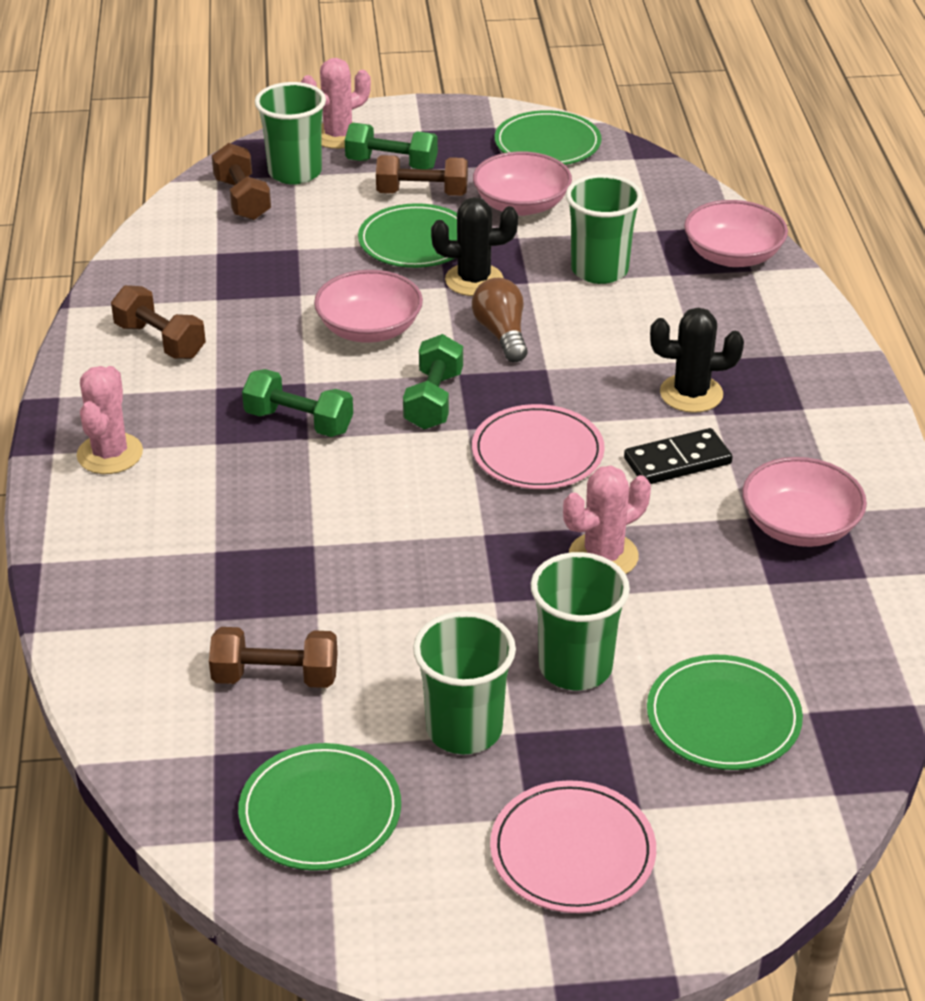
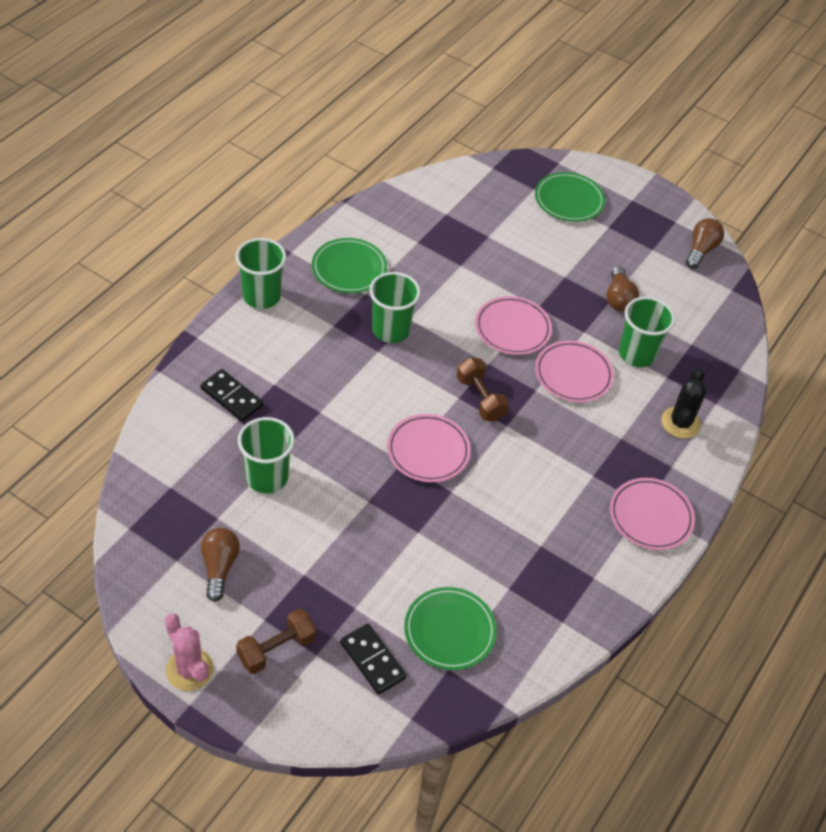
black cactus: 2 -> 1
black domino: 1 -> 2
brown dumbbell: 4 -> 2
brown light bulb: 1 -> 3
green dumbbell: 3 -> 0
green plate: 4 -> 3
pink bowl: 4 -> 0
pink cactus: 3 -> 1
pink plate: 2 -> 4

